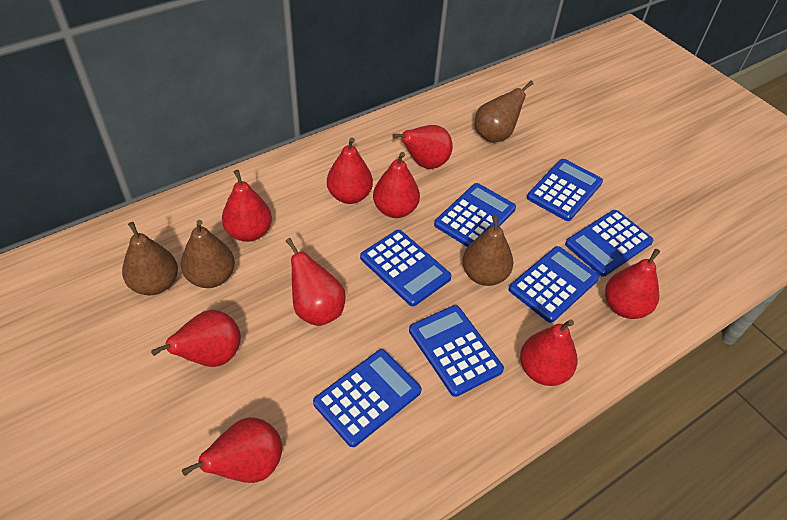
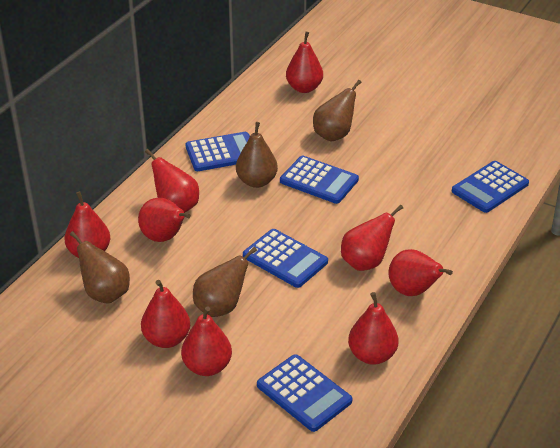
blue calculator: 7 -> 5

